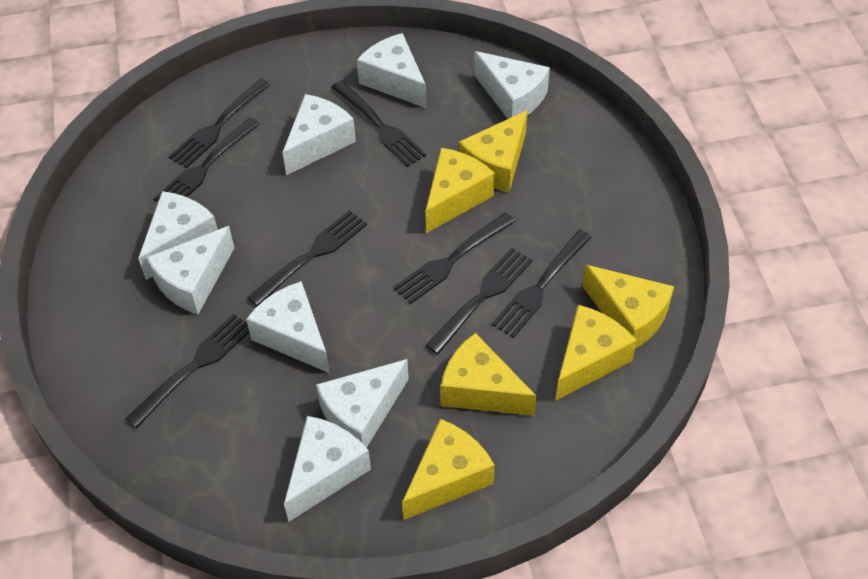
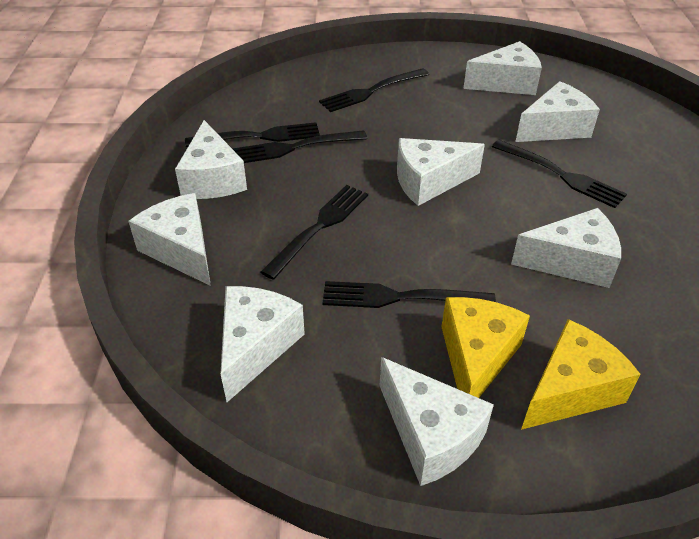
black fork: 8 -> 6
yellow cheese: 6 -> 2

